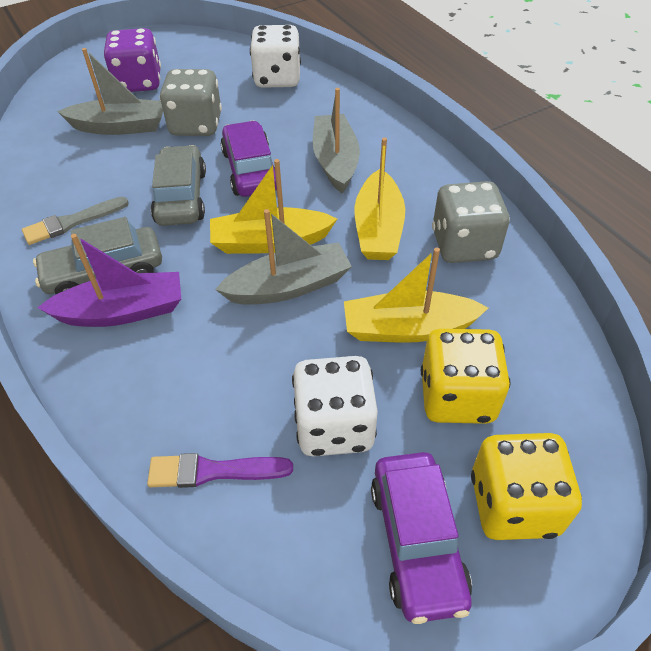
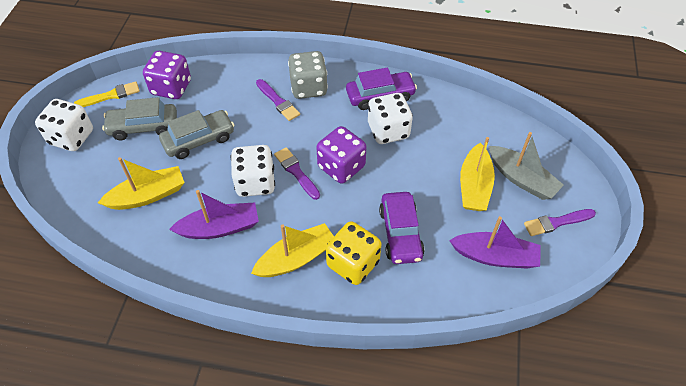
grey boat: 3 -> 1
grey brush: 1 -> 0
grey dice: 2 -> 1
purple boat: 1 -> 2
purple brush: 1 -> 3
purple dice: 1 -> 2
white dice: 2 -> 3
yellow brush: 0 -> 1
yellow dice: 2 -> 1

